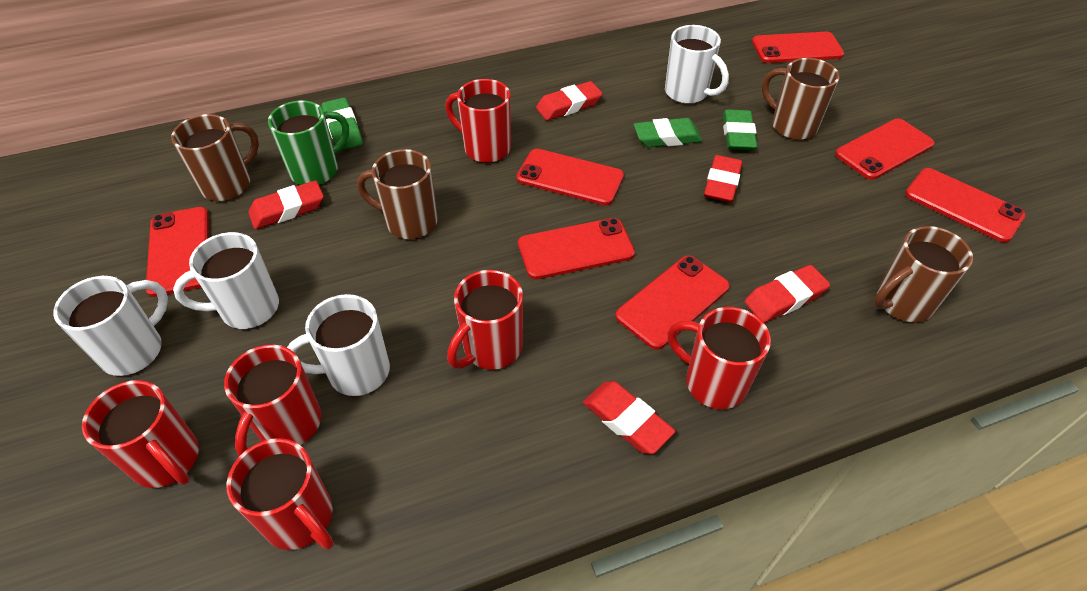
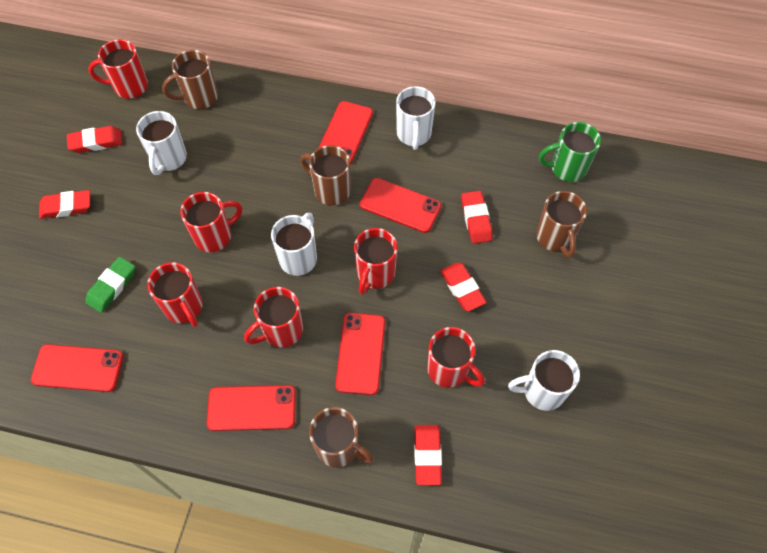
green eraser: 3 -> 1
red phone: 7 -> 5

